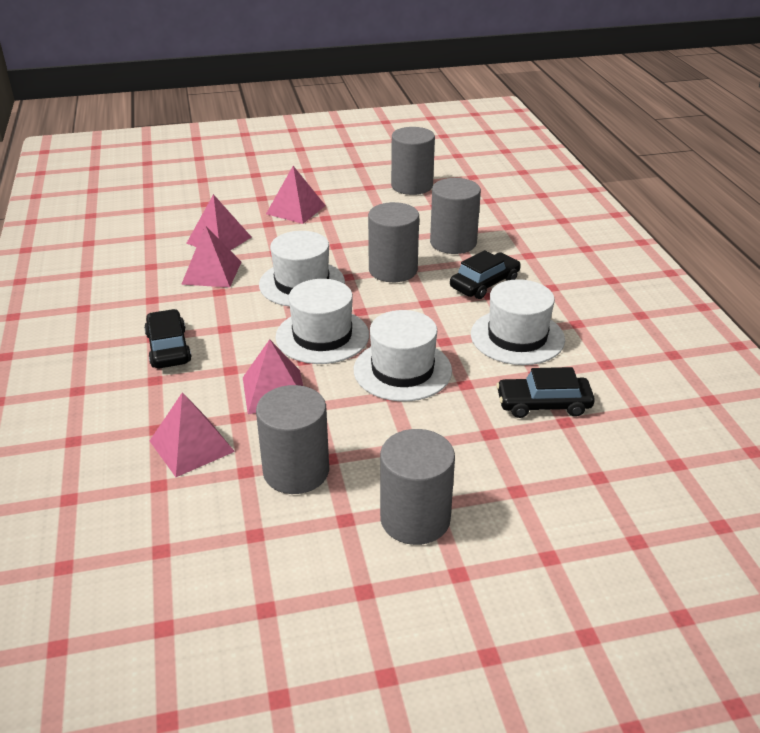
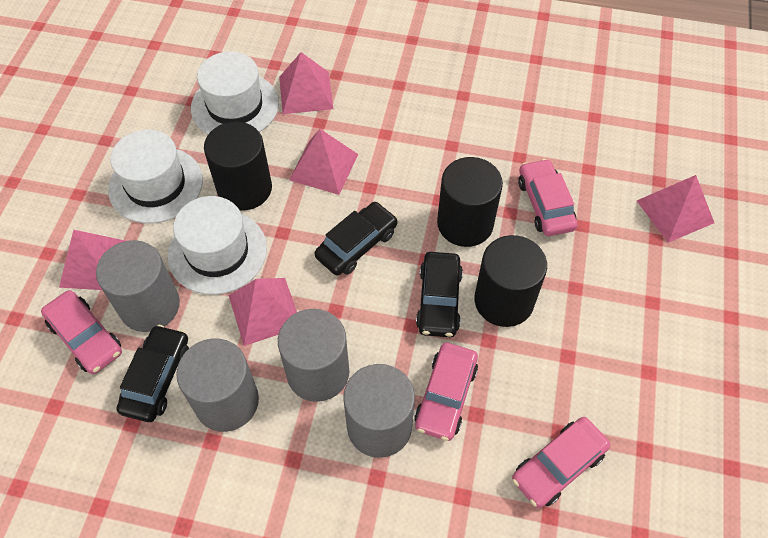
black cylinder: 0 -> 3
grey cylinder: 5 -> 4
pink car: 0 -> 4
white hat: 4 -> 3

